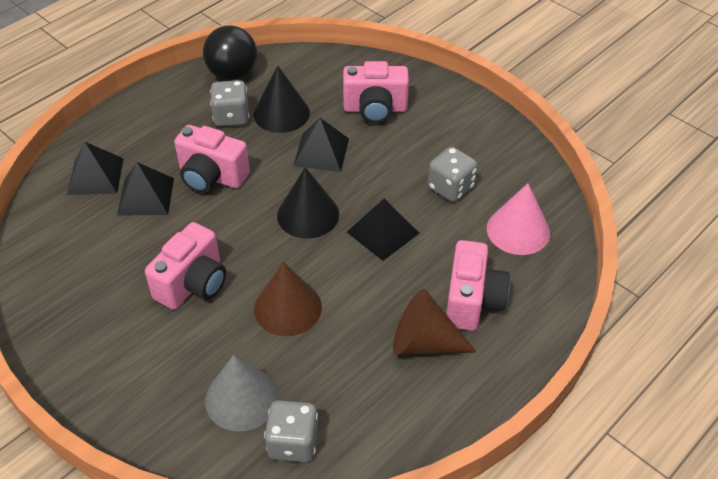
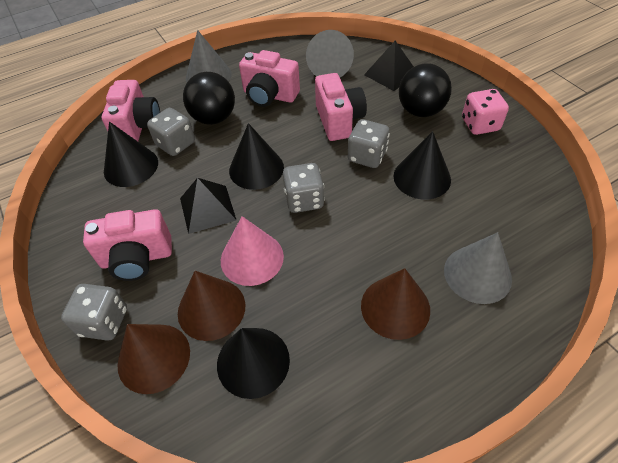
black ball: 1 -> 2
black cone: 2 -> 4
black pyramid: 4 -> 2
brown cone: 2 -> 3
grey cone: 1 -> 3
grey dice: 3 -> 4
pink dice: 0 -> 1

